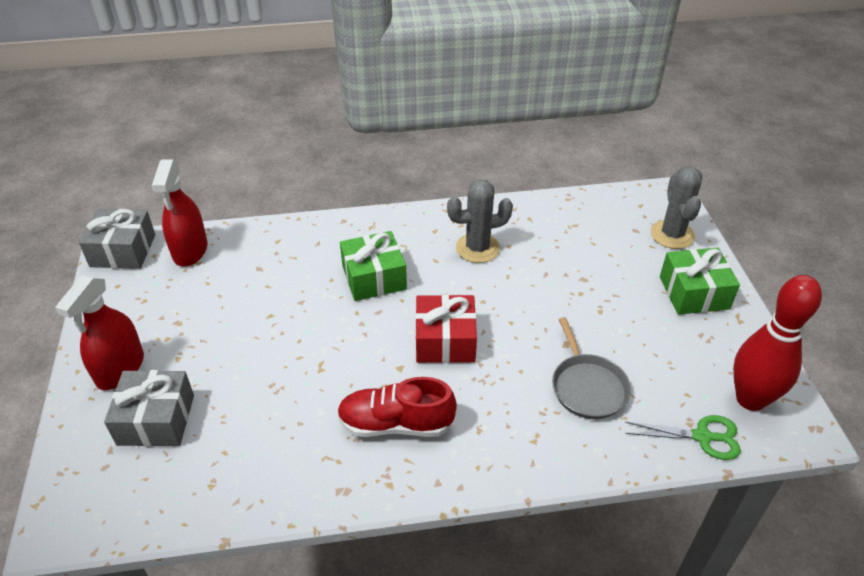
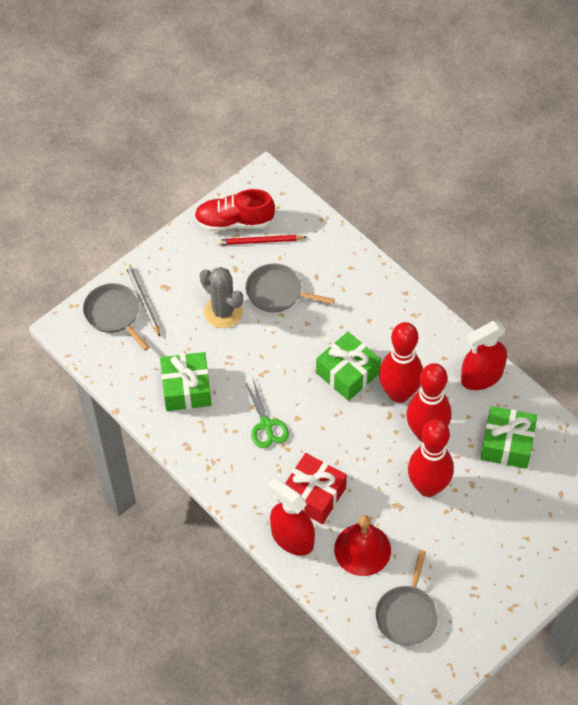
green gift: 2 -> 3
grey cactus: 2 -> 1
grey gift: 2 -> 0
grey pan: 1 -> 3
grey pencil: 0 -> 1
red bell: 0 -> 1
red bowling pin: 1 -> 3
red pencil: 0 -> 1

